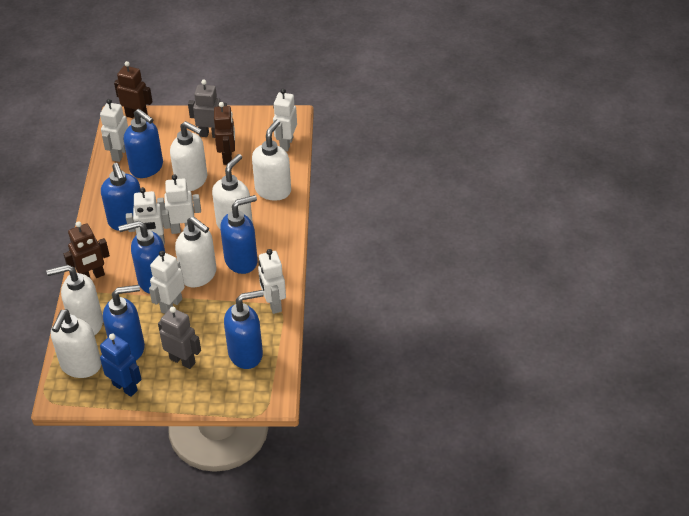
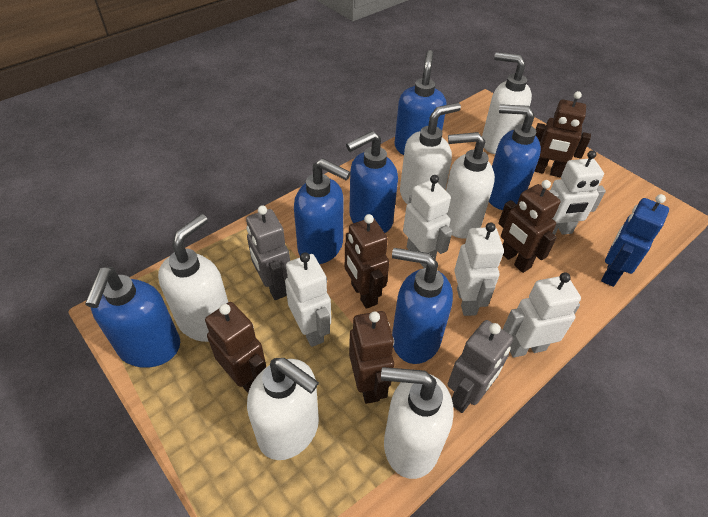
brown robot: 3 -> 5
white robot: 6 -> 5

